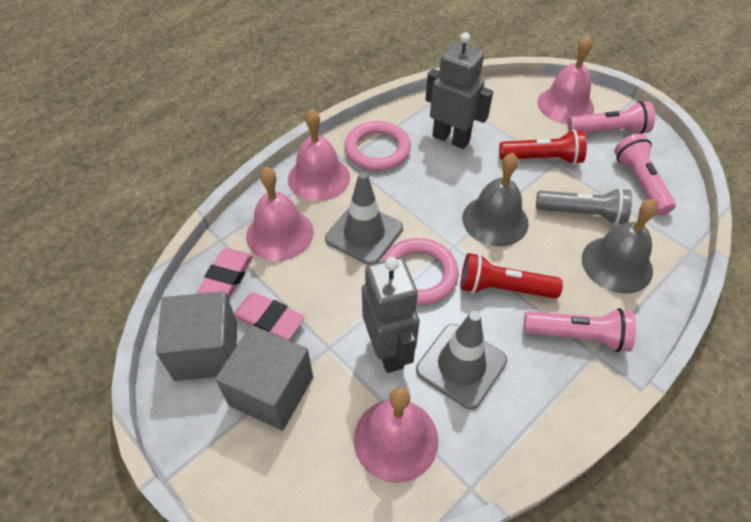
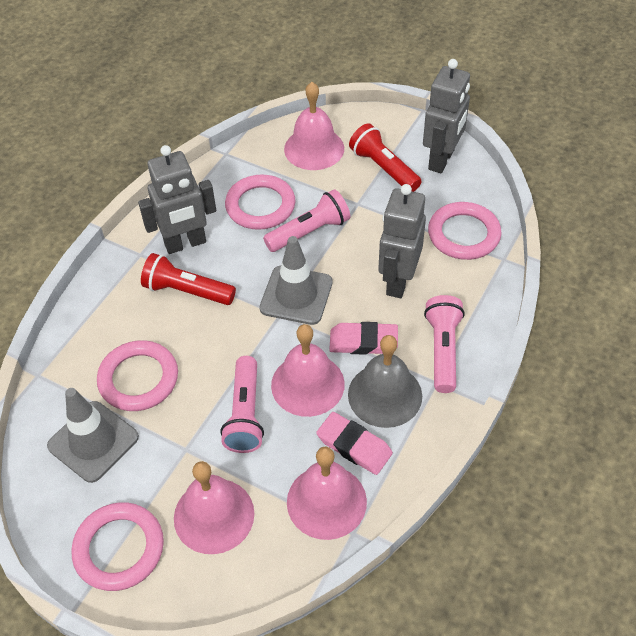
grey bell: 2 -> 1
grey cube: 2 -> 0
grey flashlight: 1 -> 0
grey robot: 2 -> 3
pink ring: 2 -> 4

